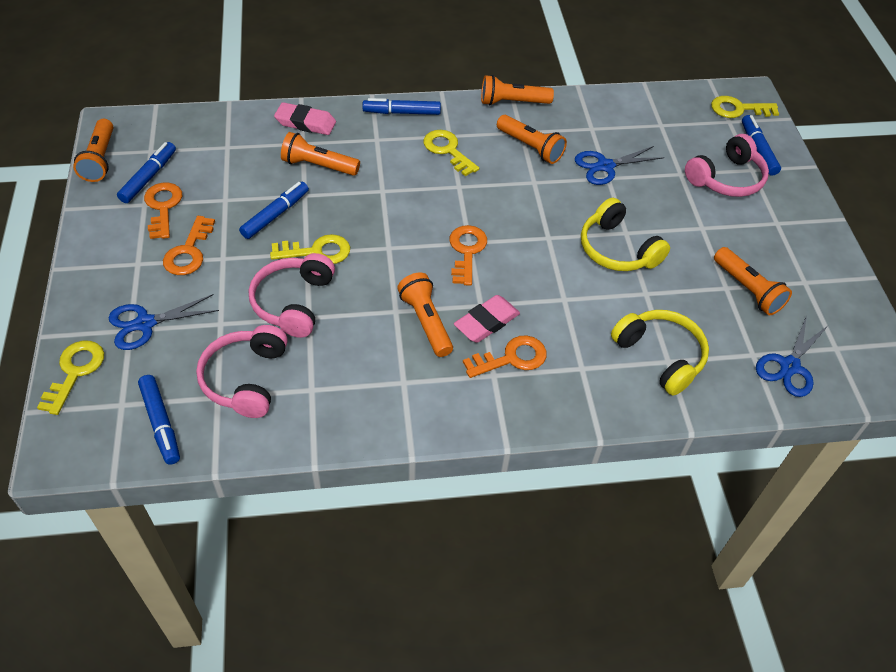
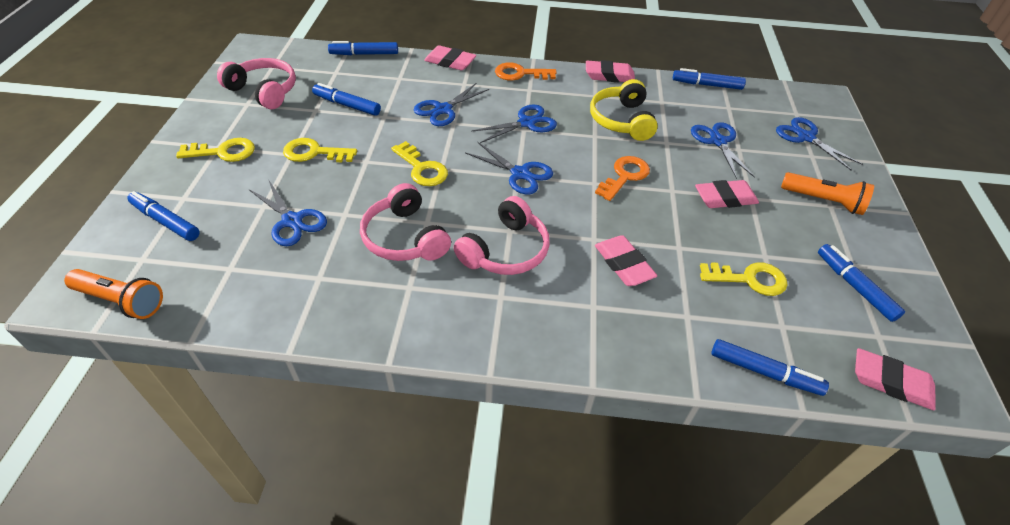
blue marker: 5 -> 6
blue scissors: 3 -> 6
orange flashlight: 6 -> 2
orange key: 4 -> 2
pink eraser: 2 -> 5
yellow headphones: 2 -> 1

